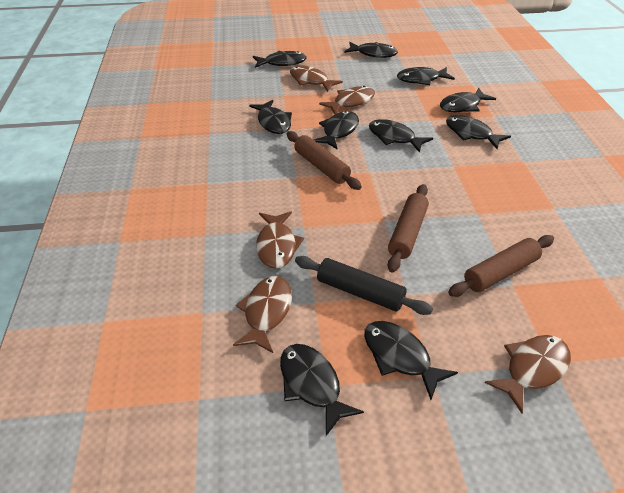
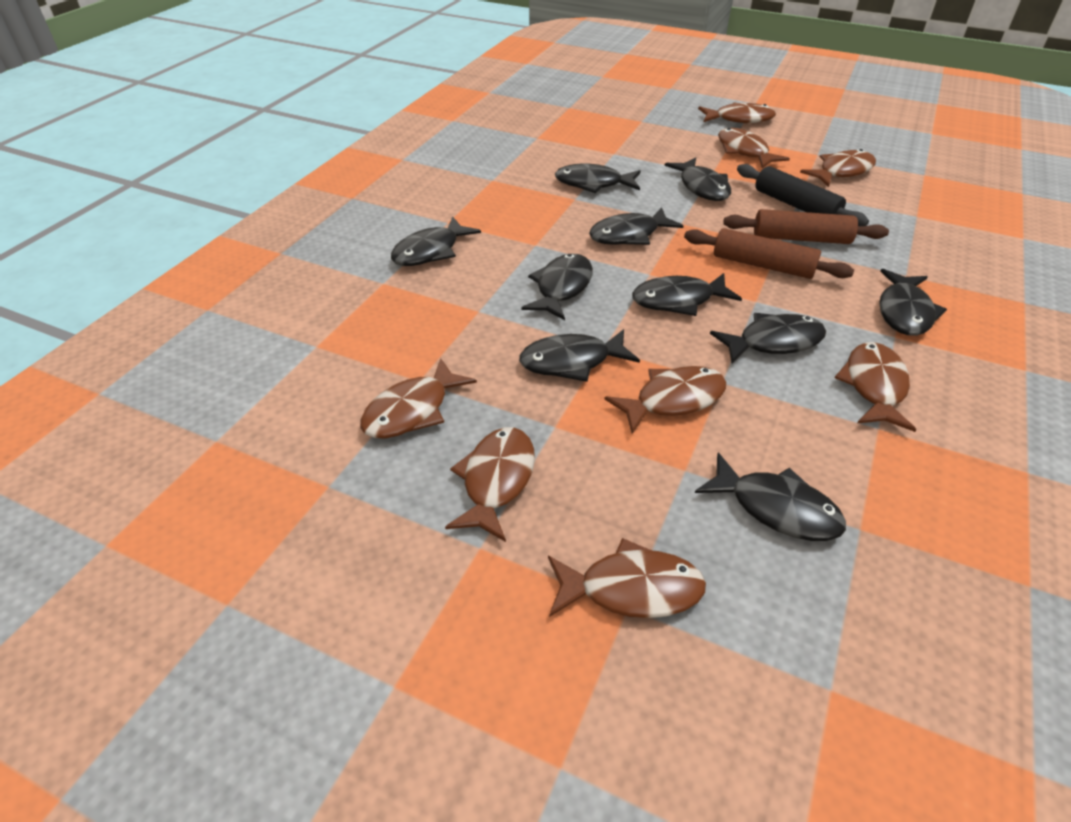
brown fish: 5 -> 8
brown rolling pin: 3 -> 2

